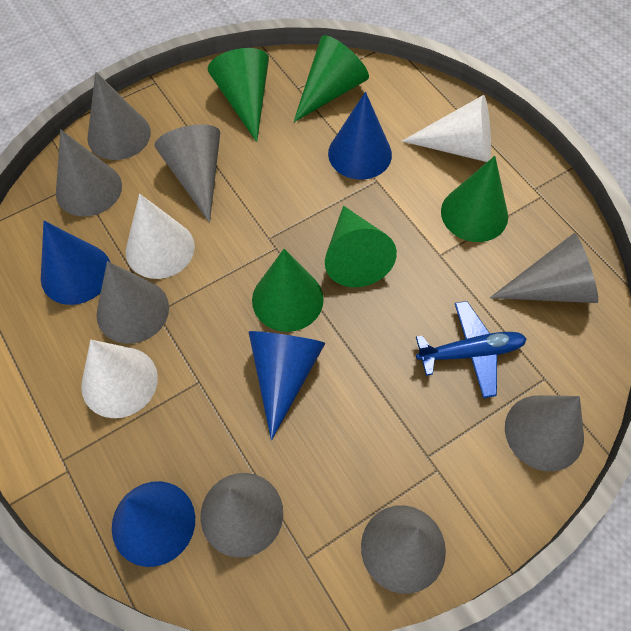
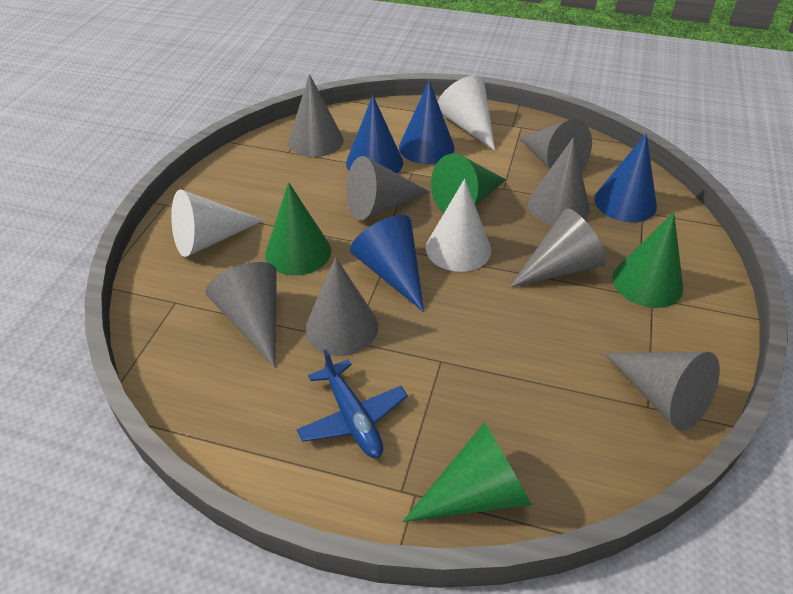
green cone: 5 -> 4

